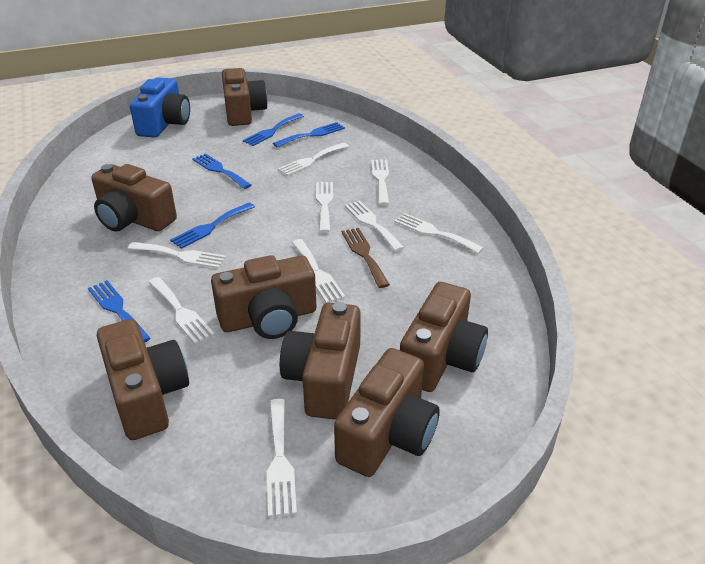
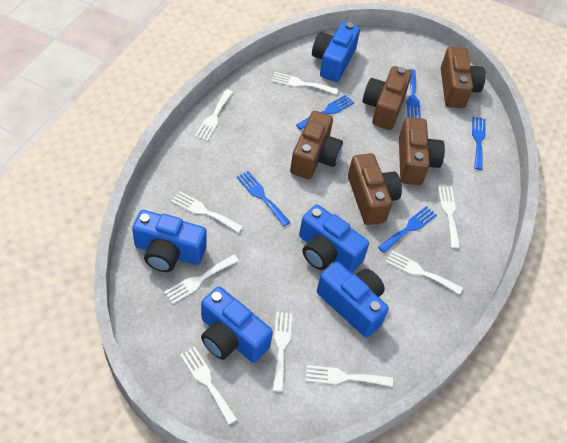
blue camera: 1 -> 5
brown camera: 7 -> 5
brown fork: 1 -> 0

